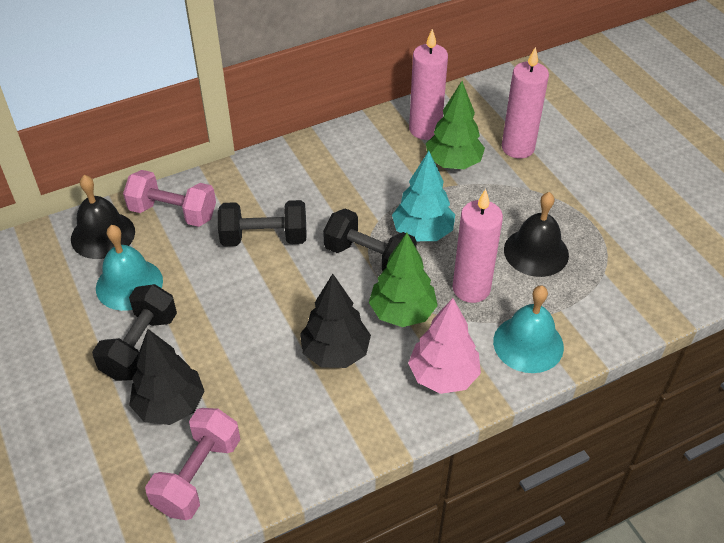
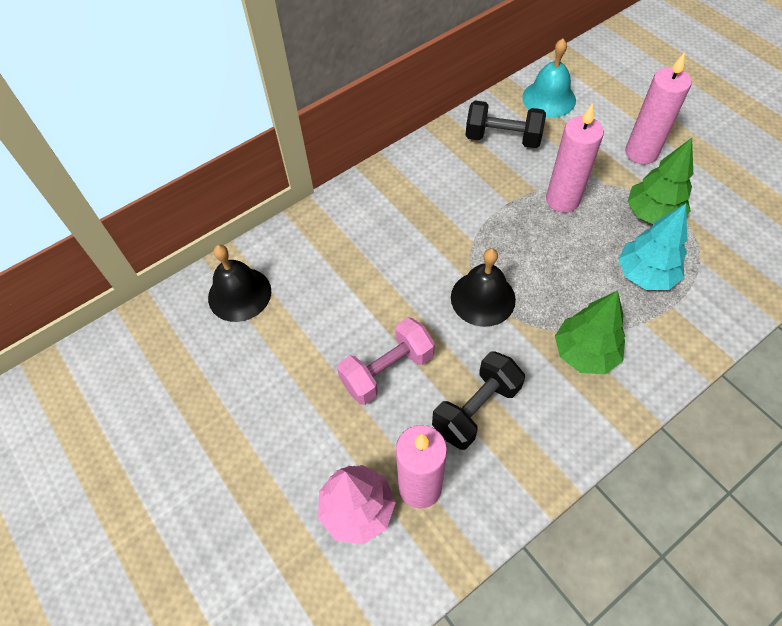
black dumbbell: 3 -> 2
black tree: 2 -> 0
pink dumbbell: 2 -> 1
turquoise bell: 2 -> 1

